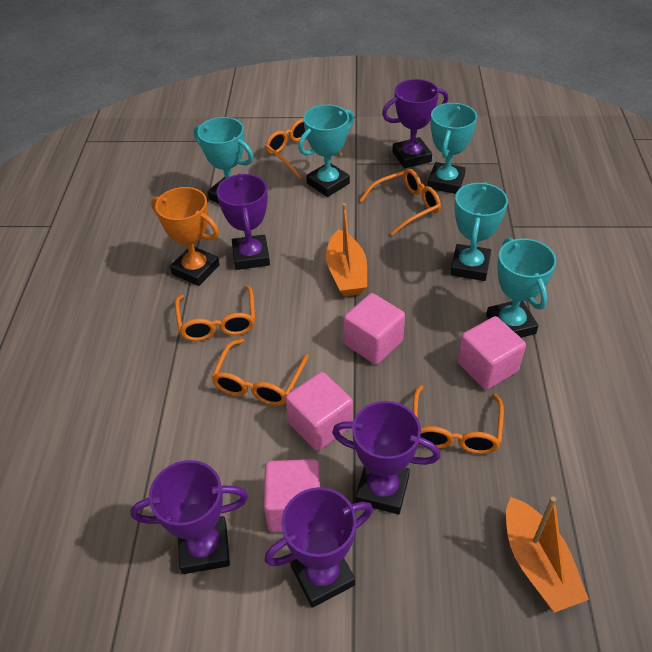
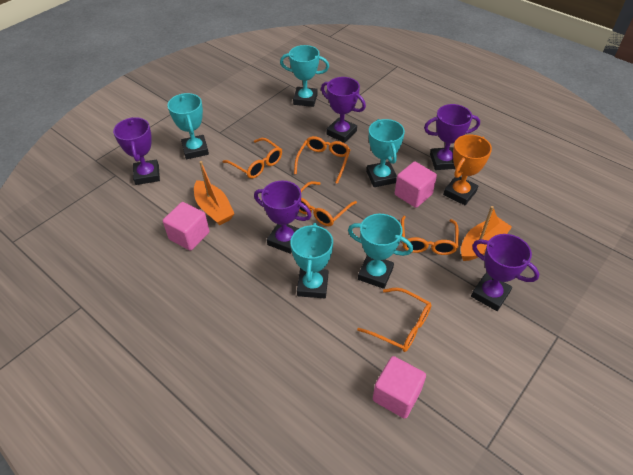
pink cube: 4 -> 3

